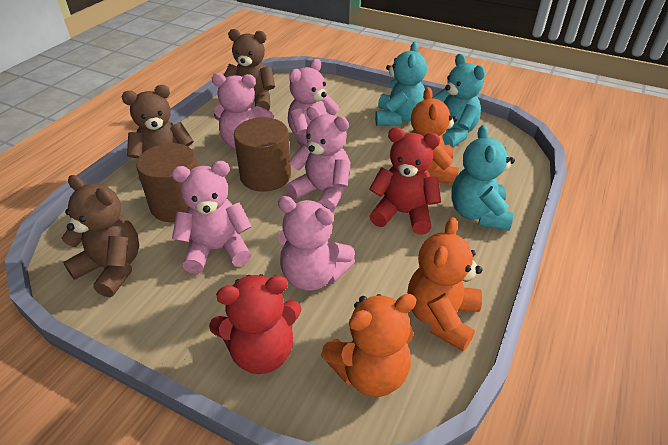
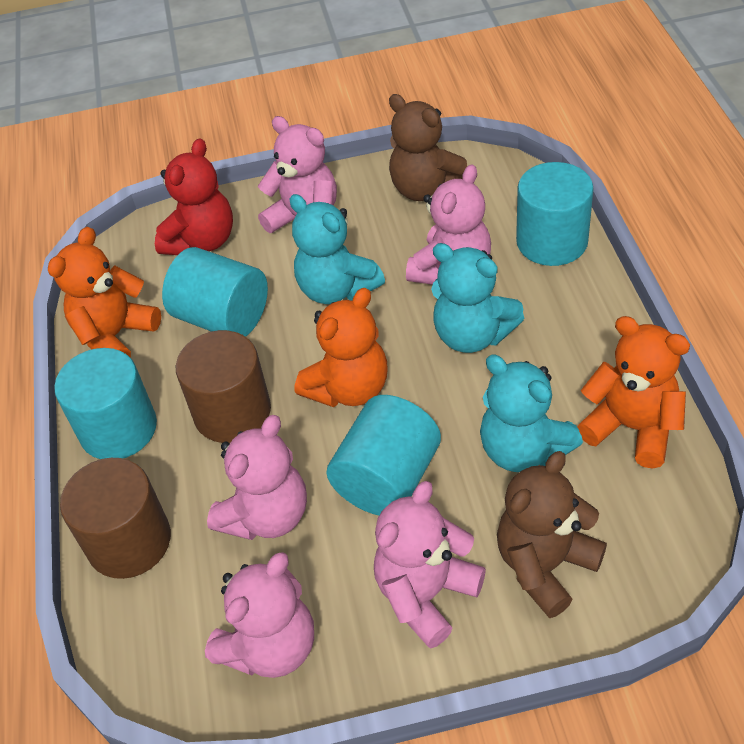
brown teddy bear: 3 -> 2
red teddy bear: 2 -> 1
turquoise cylinder: 0 -> 4

